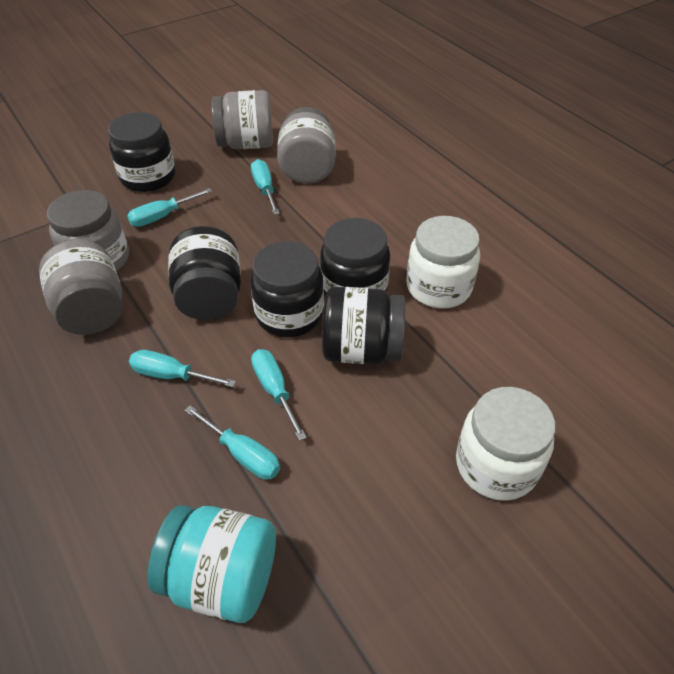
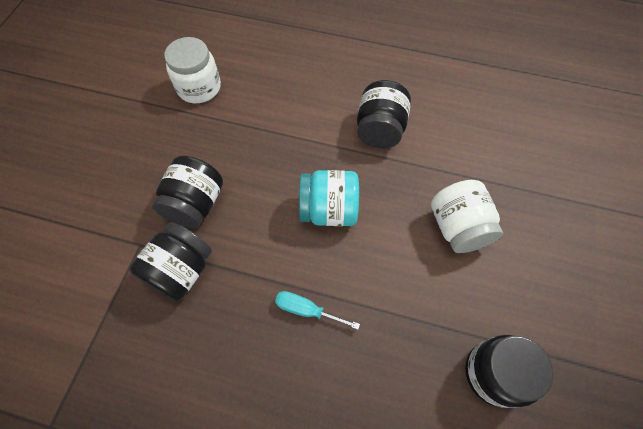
black jar: 5 -> 4
grey jar: 4 -> 0
turquoise screwdriver: 5 -> 1

